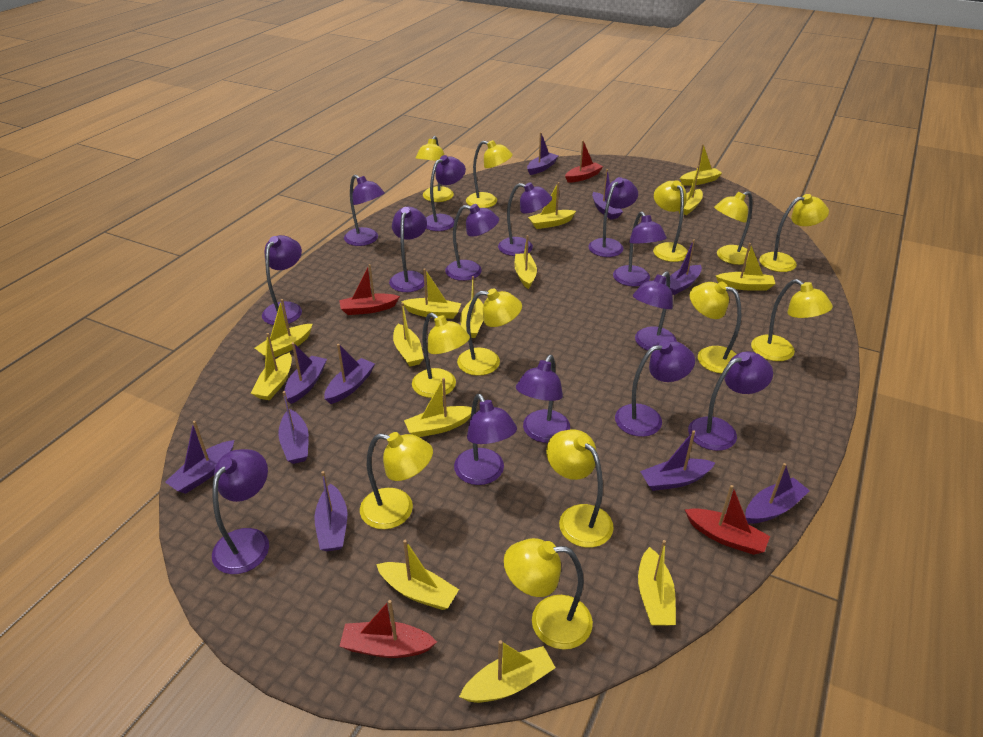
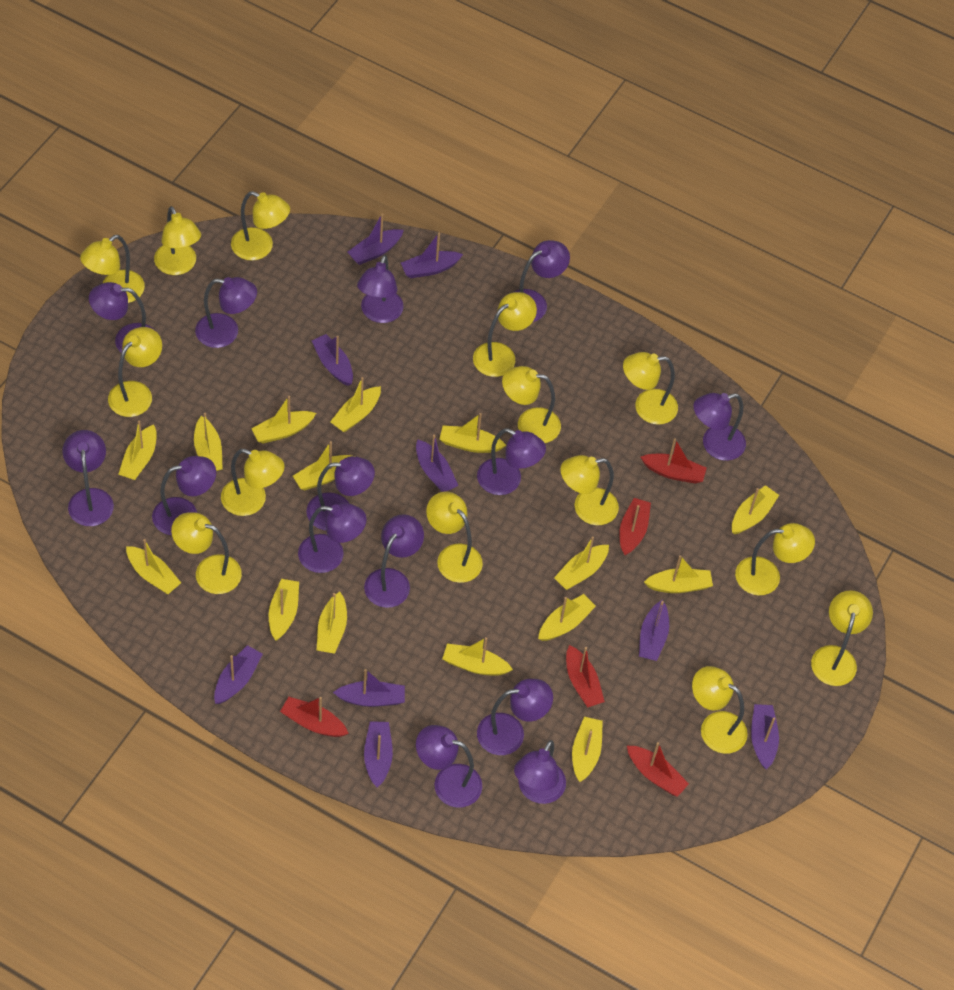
purple boat: 10 -> 9
red boat: 4 -> 5
yellow boat: 14 -> 15
yellow lamp: 12 -> 14

